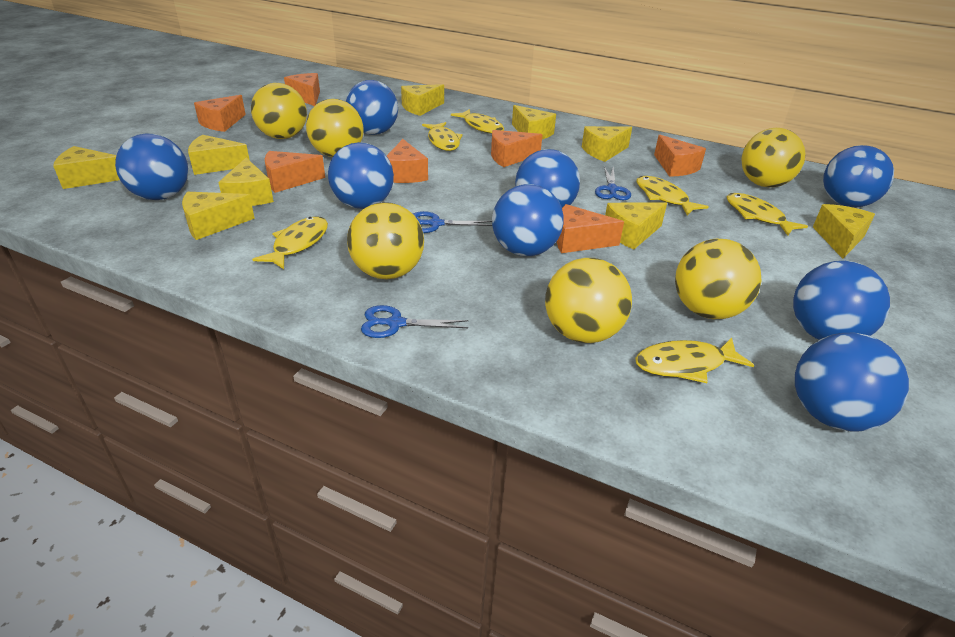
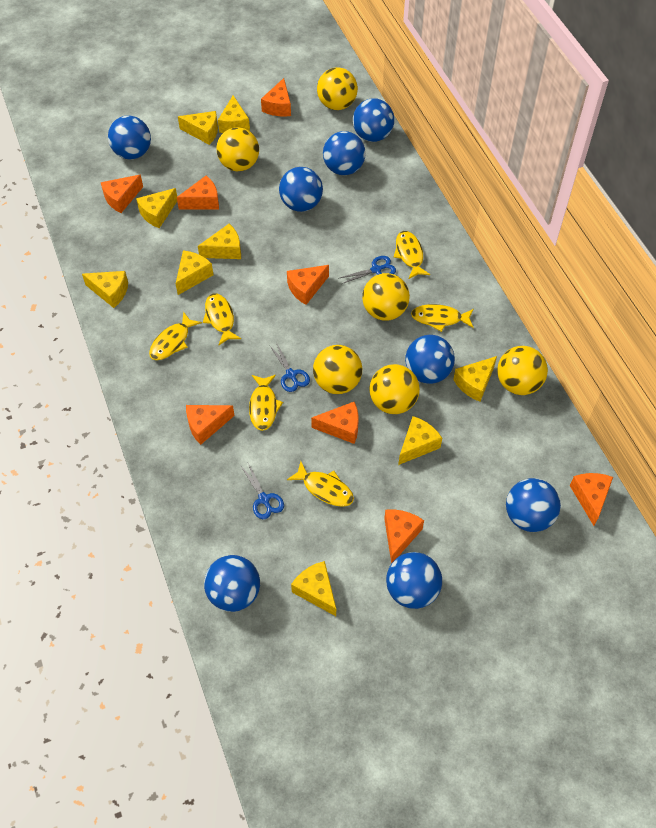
orange cheese: 7 -> 8

